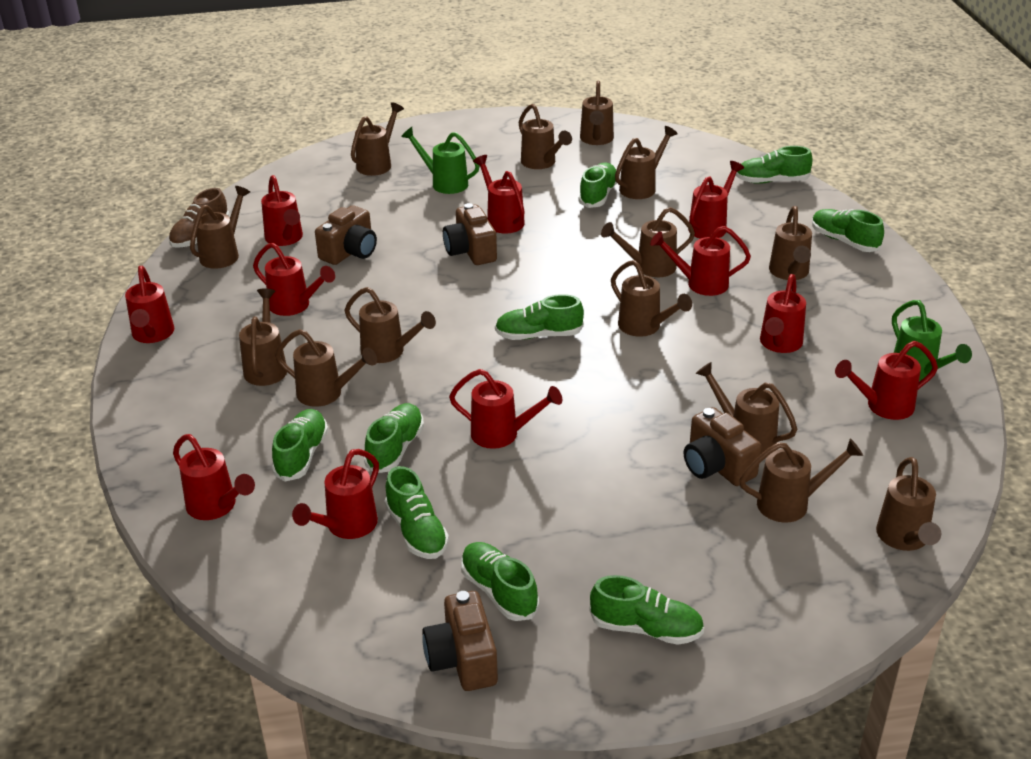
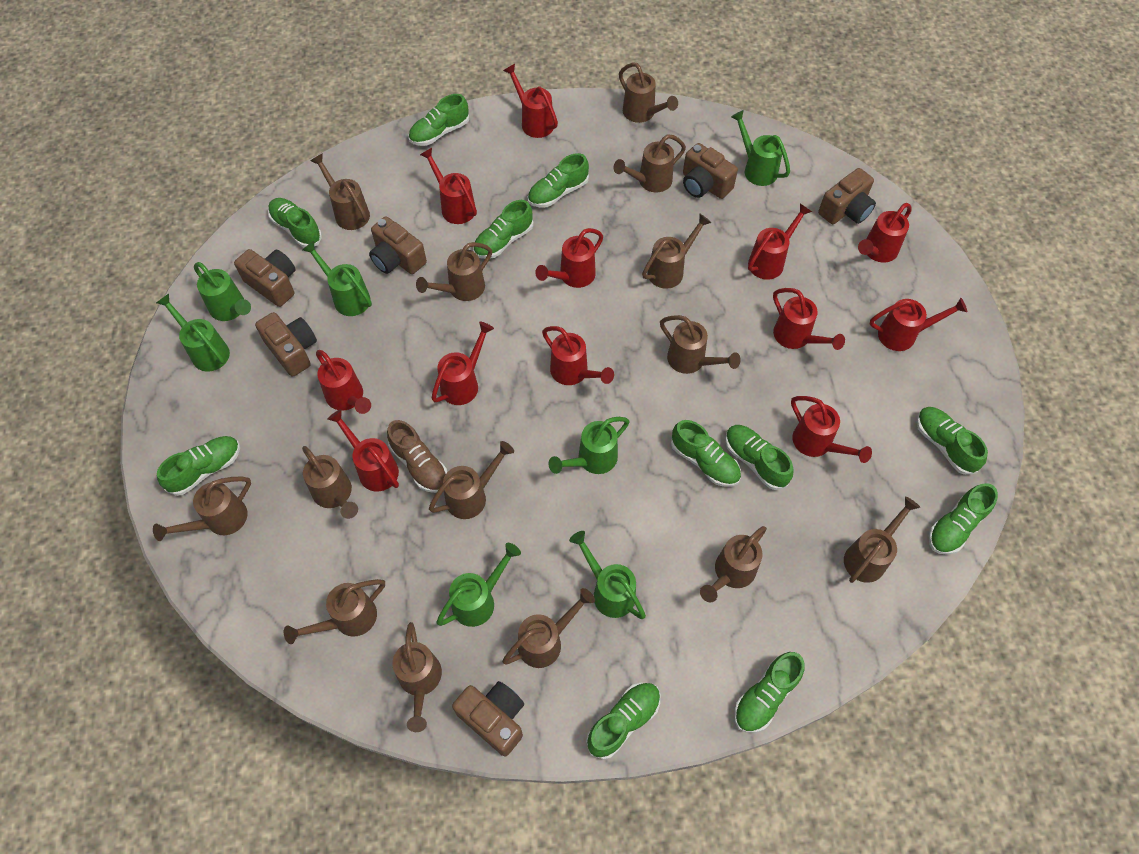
brown camera: 4 -> 6
green shoe: 9 -> 11
green watering can: 2 -> 7
red watering can: 11 -> 12

